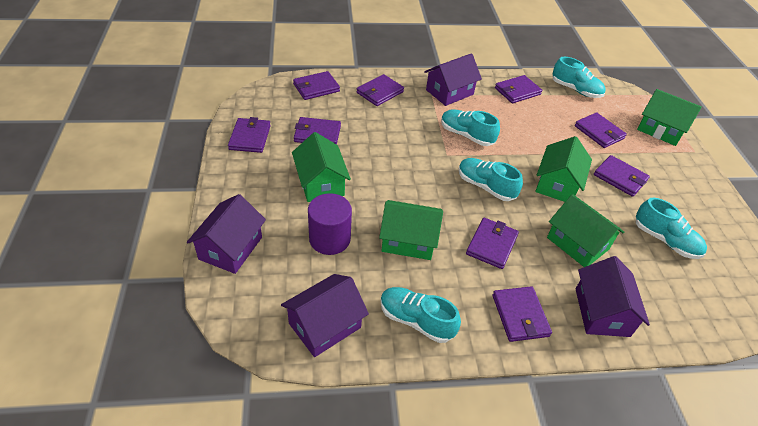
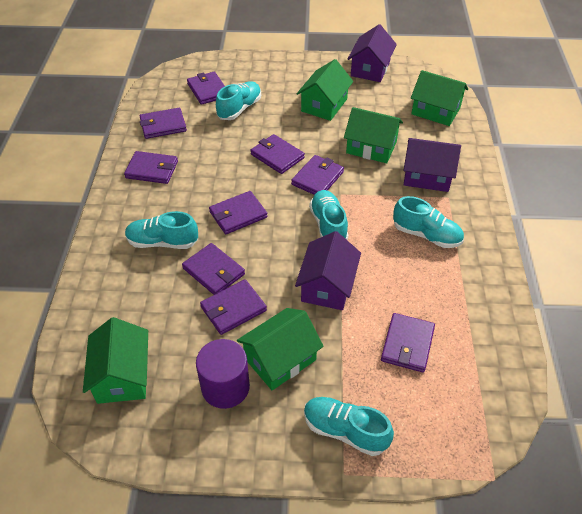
purple house: 4 -> 3

